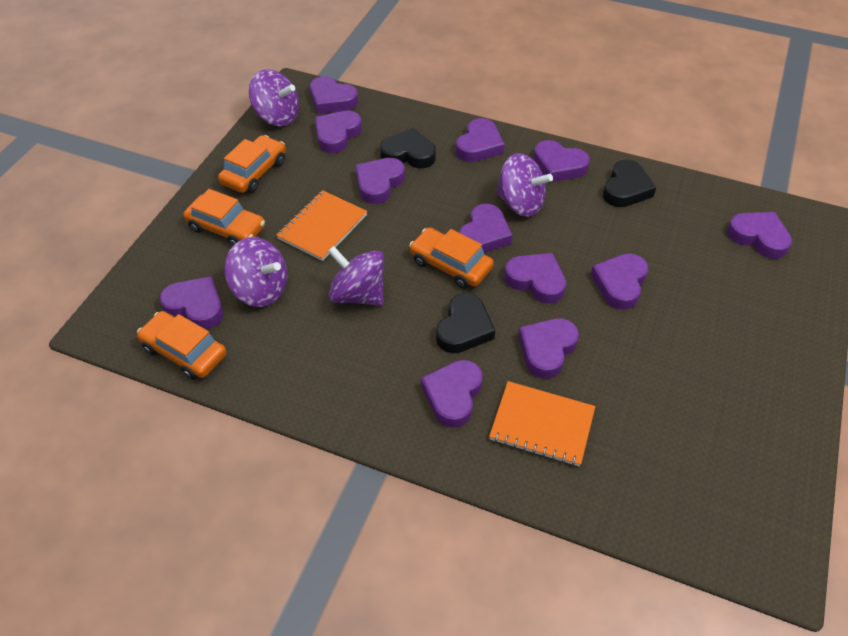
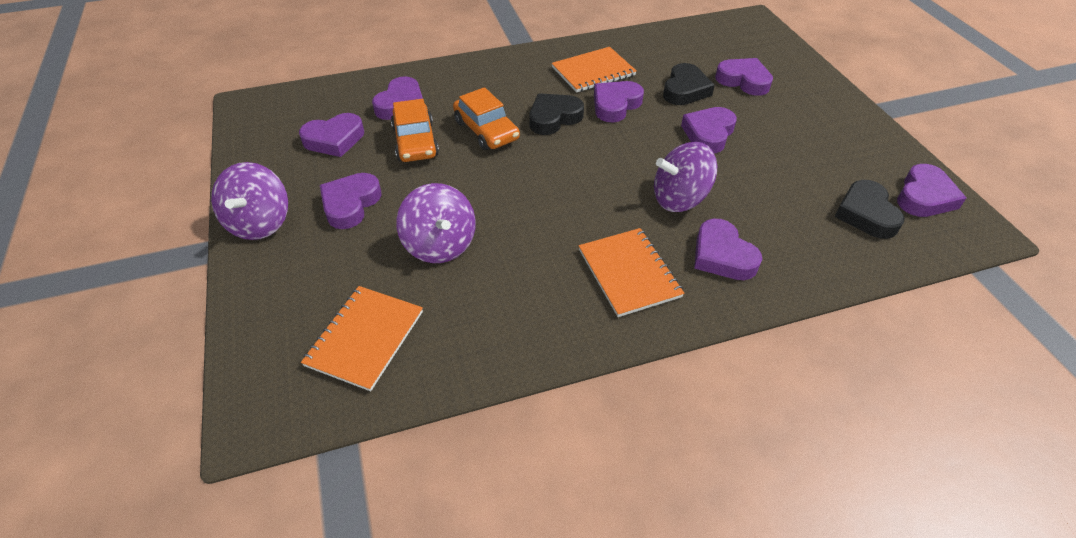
orange car: 4 -> 2
orange notebook: 2 -> 3
purple heart: 12 -> 8
purple spinning top: 4 -> 3

